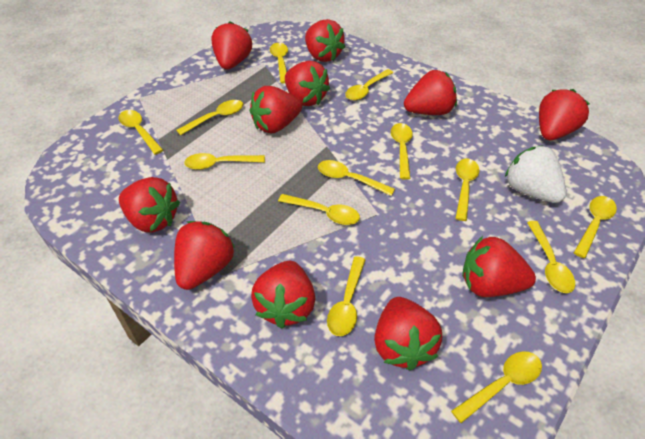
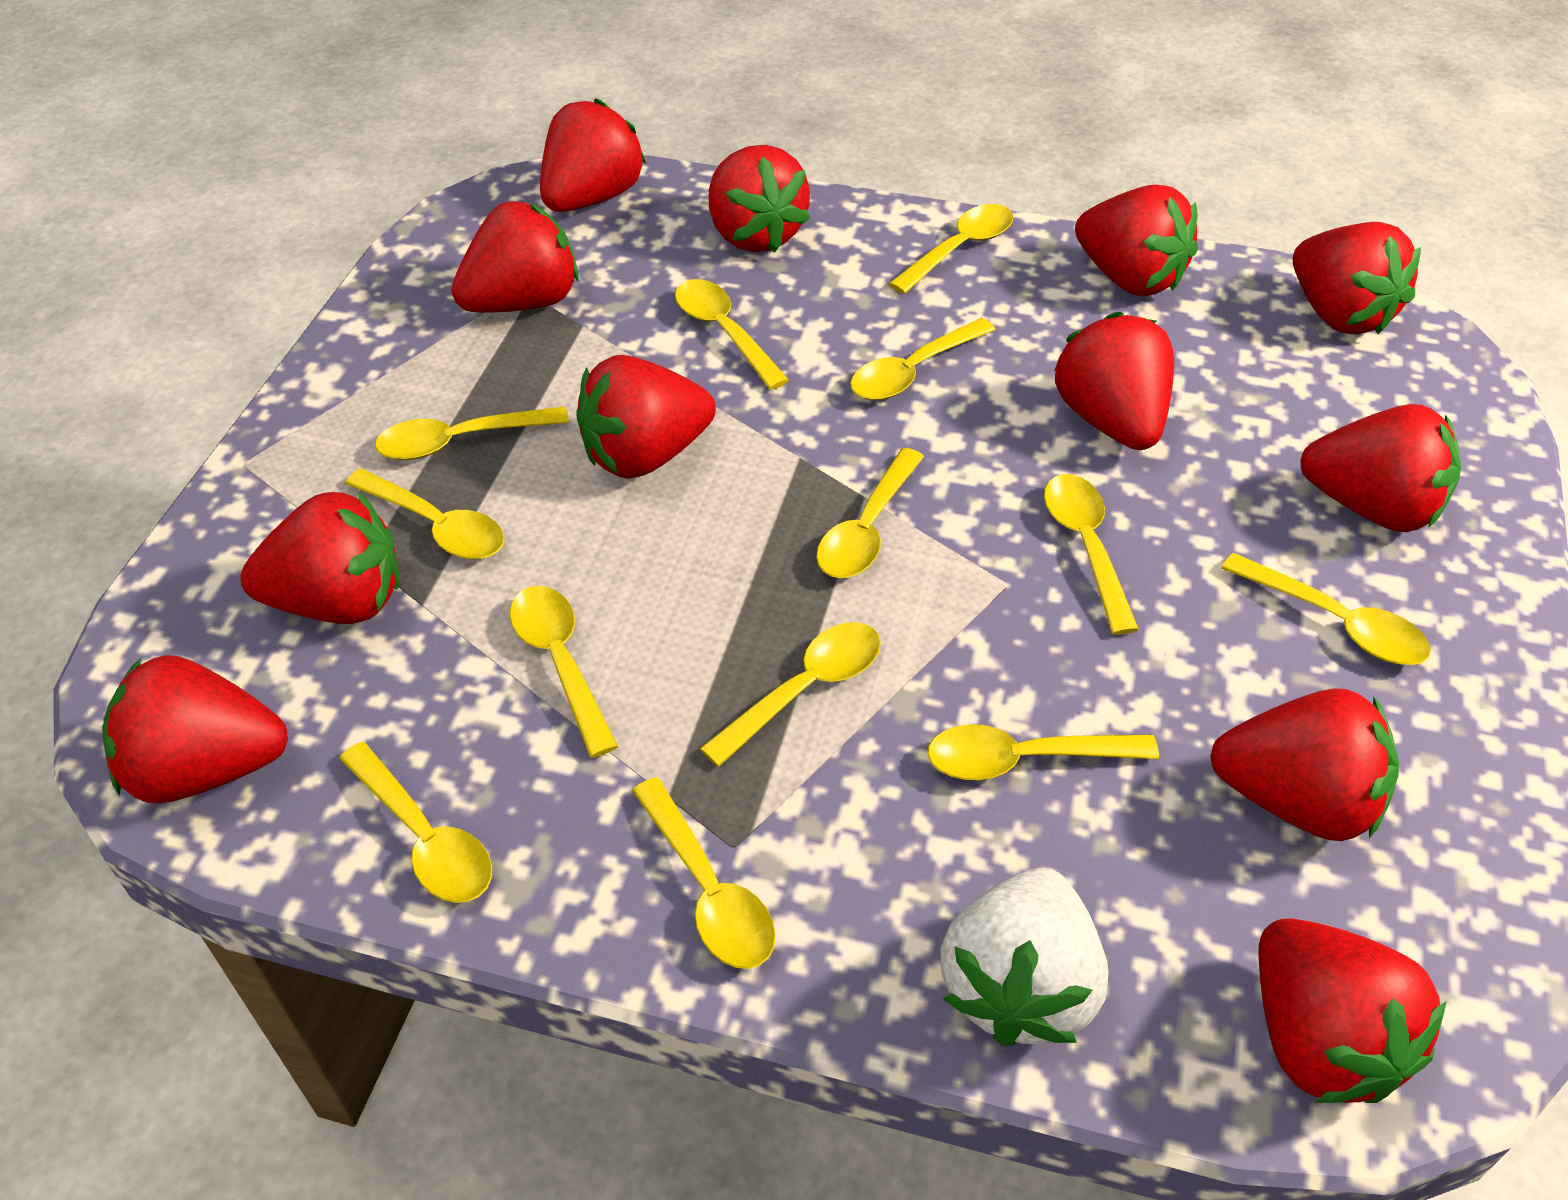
red strawberry: 11 -> 12

